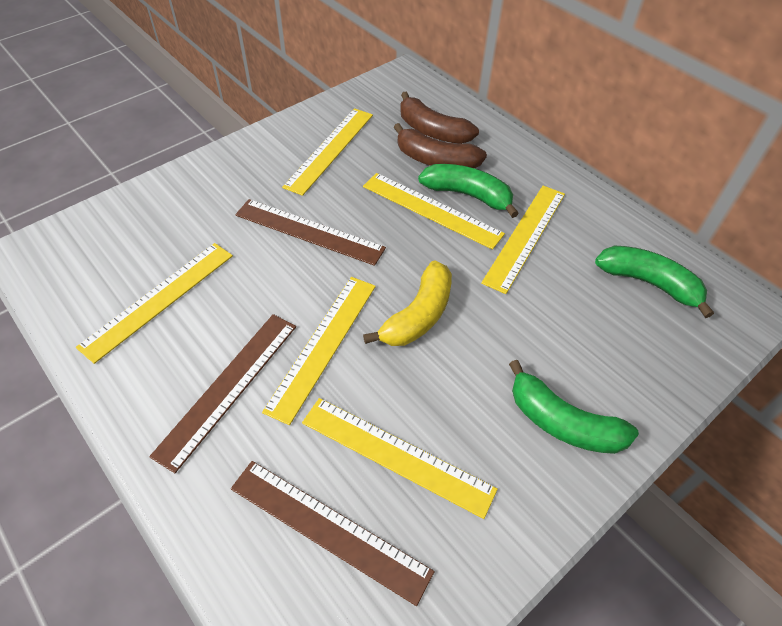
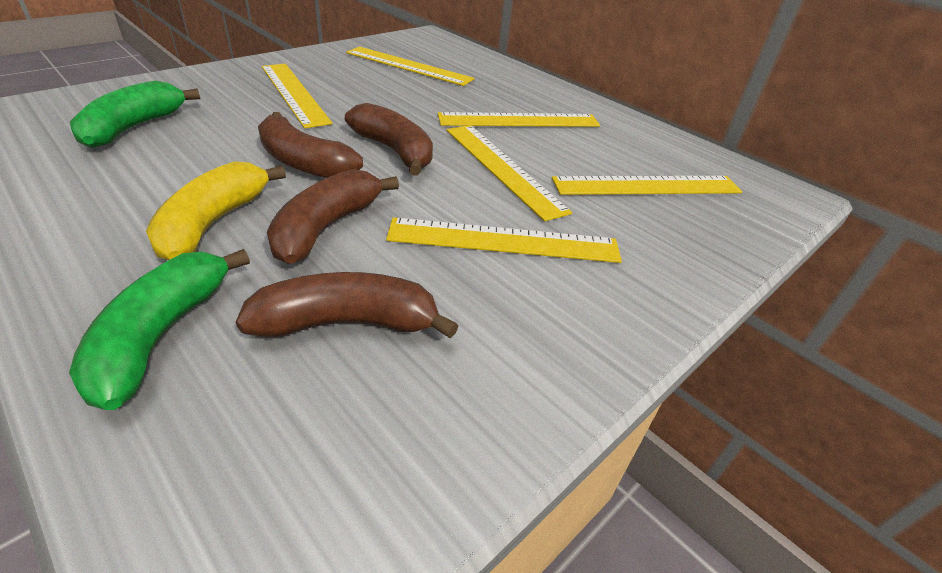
brown banana: 2 -> 4
brown ruler: 3 -> 0
green banana: 3 -> 2

